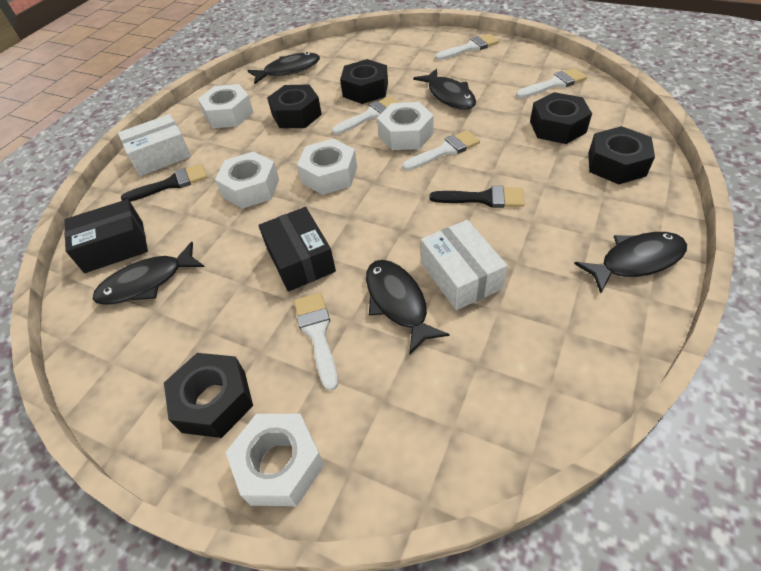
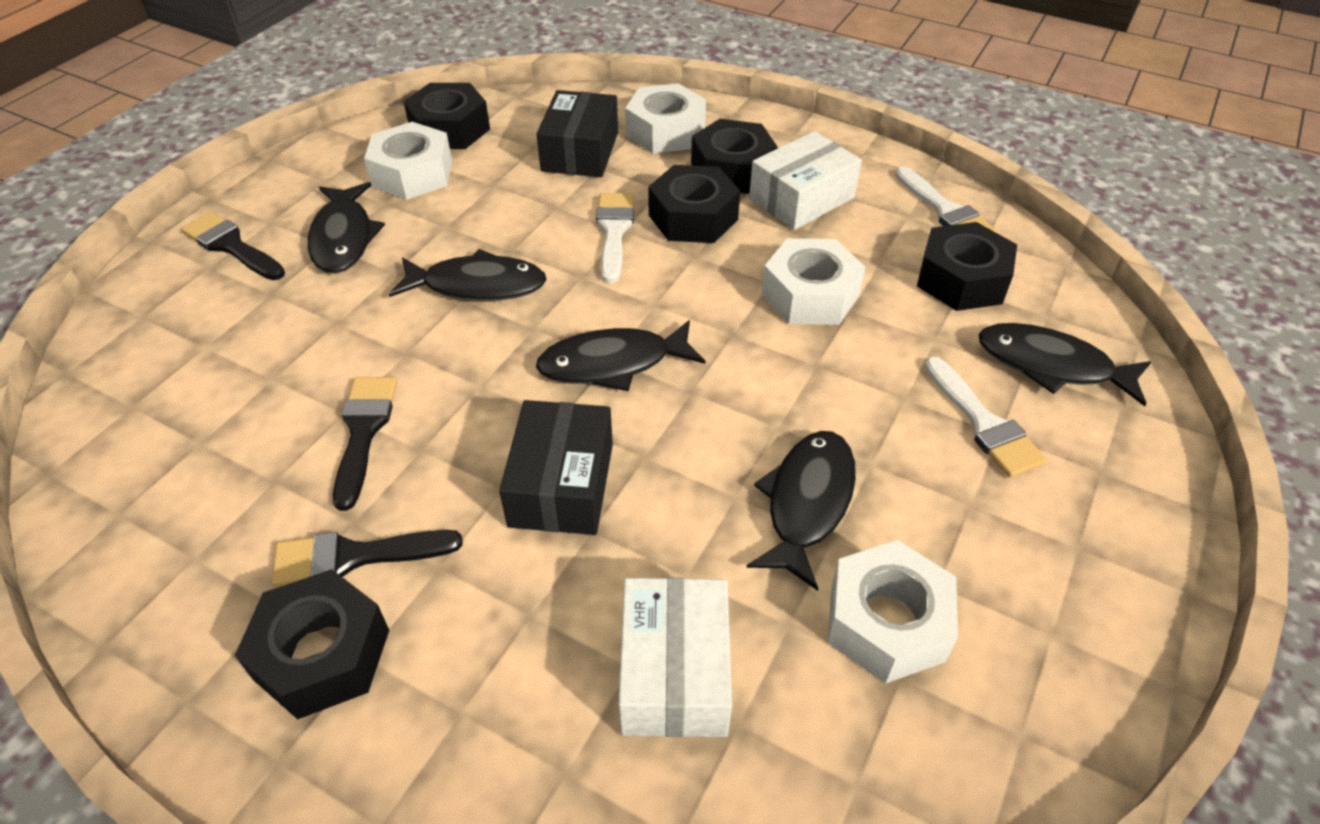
black brush: 2 -> 3
white brush: 5 -> 3
white nut: 5 -> 4

